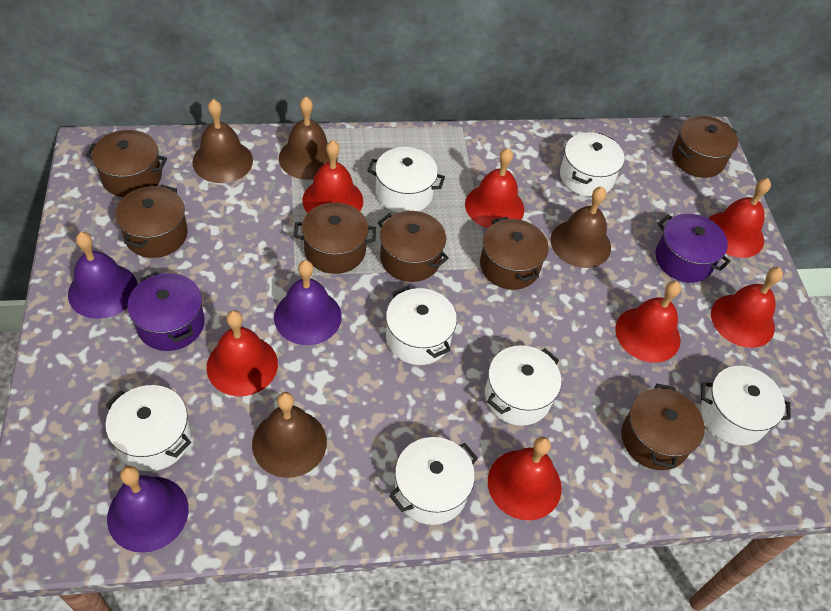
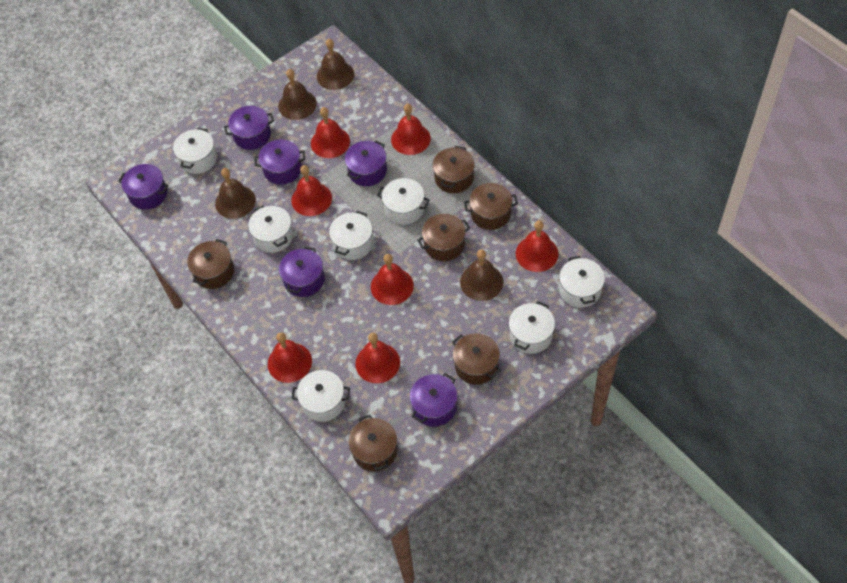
brown pot: 7 -> 6
purple bell: 3 -> 0
purple pot: 2 -> 6

